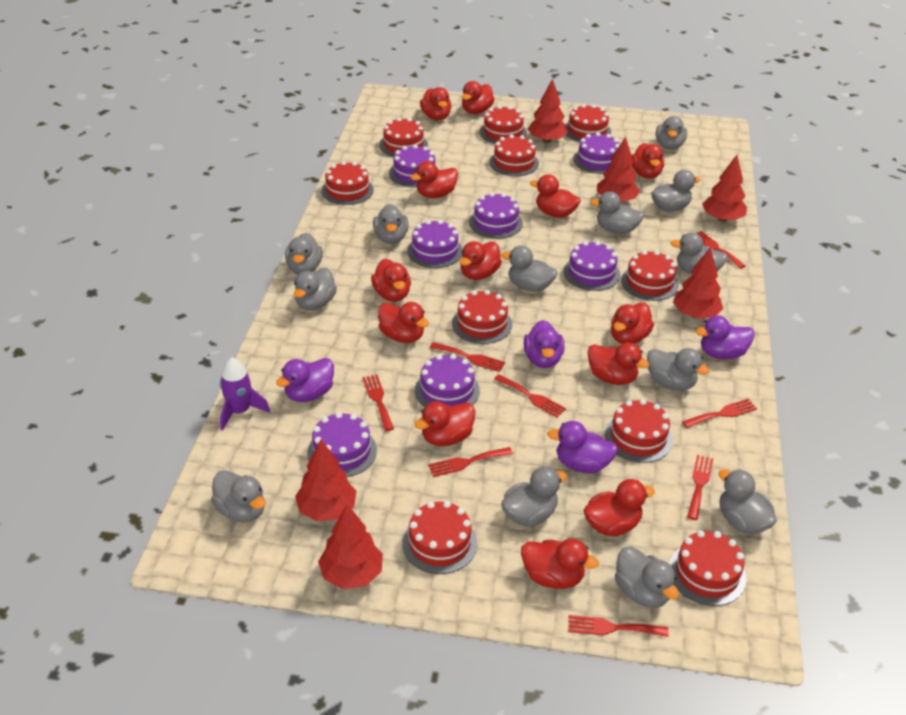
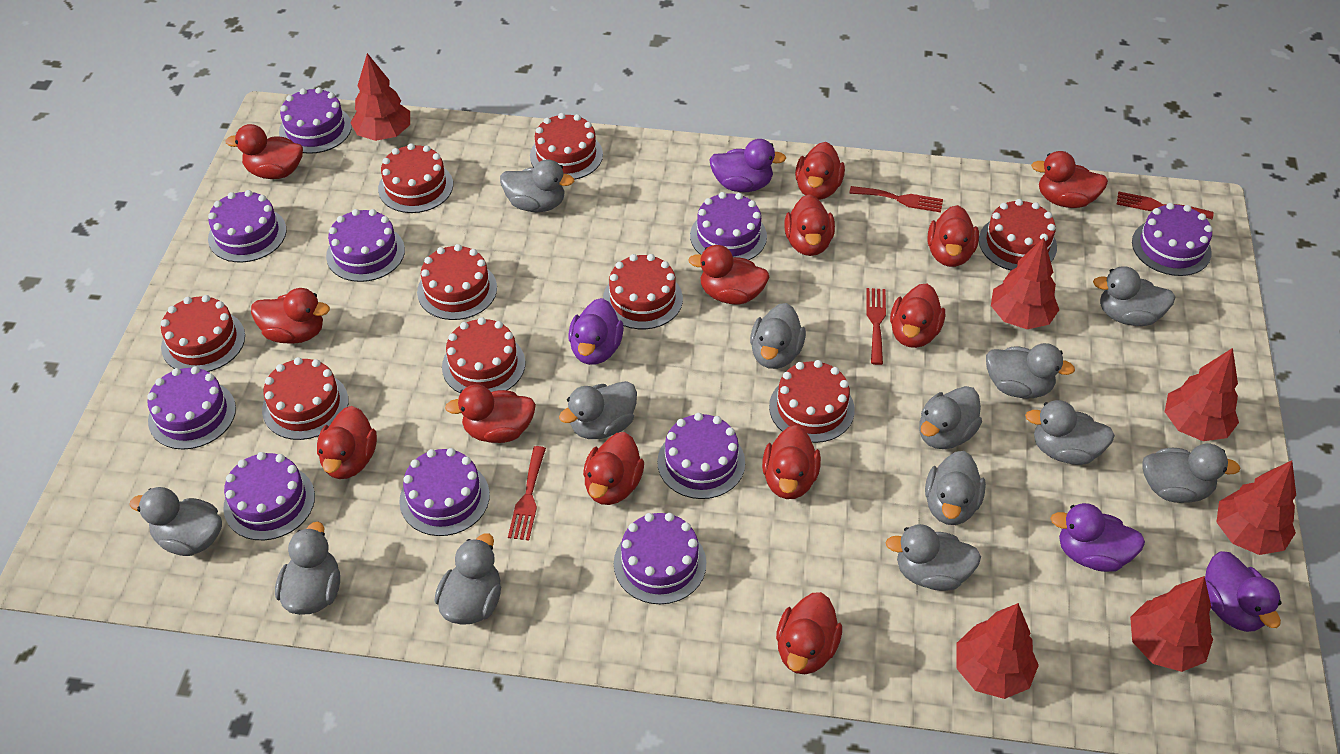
purple cake: 7 -> 10
purple rocket: 1 -> 0
red cake: 10 -> 9
red fork: 8 -> 4

